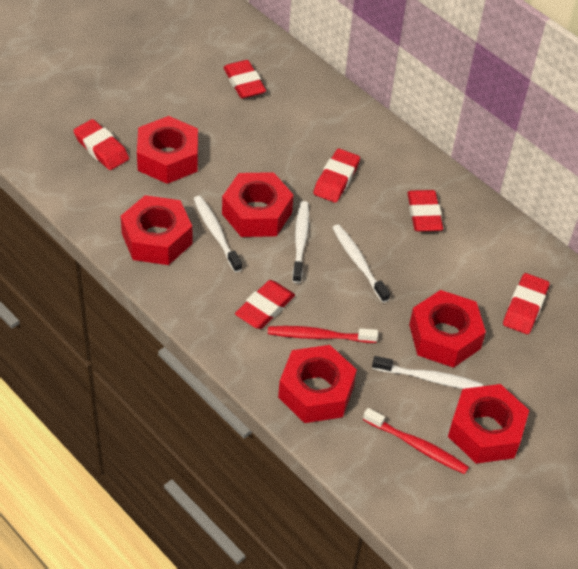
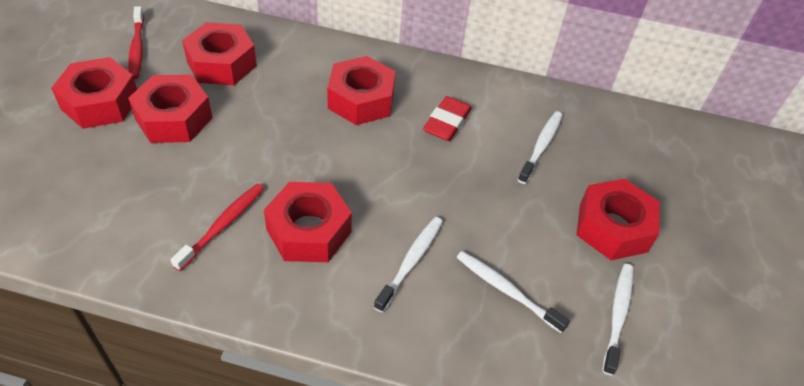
red eraser: 6 -> 1

